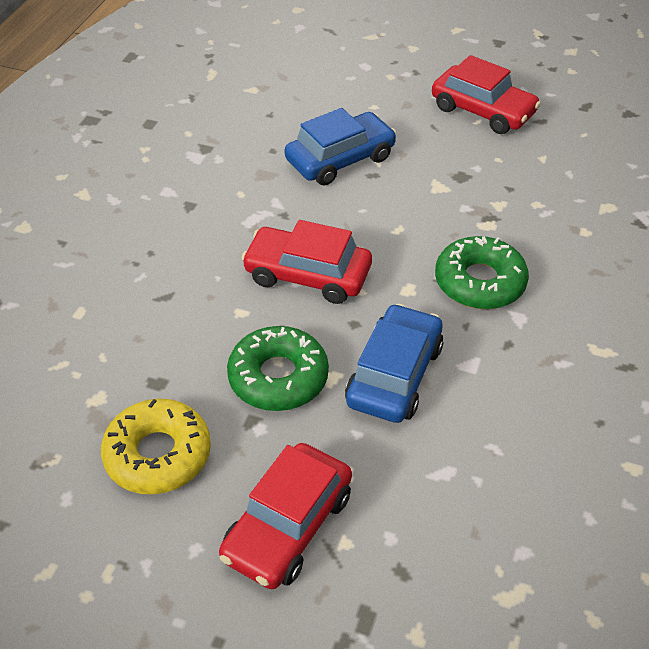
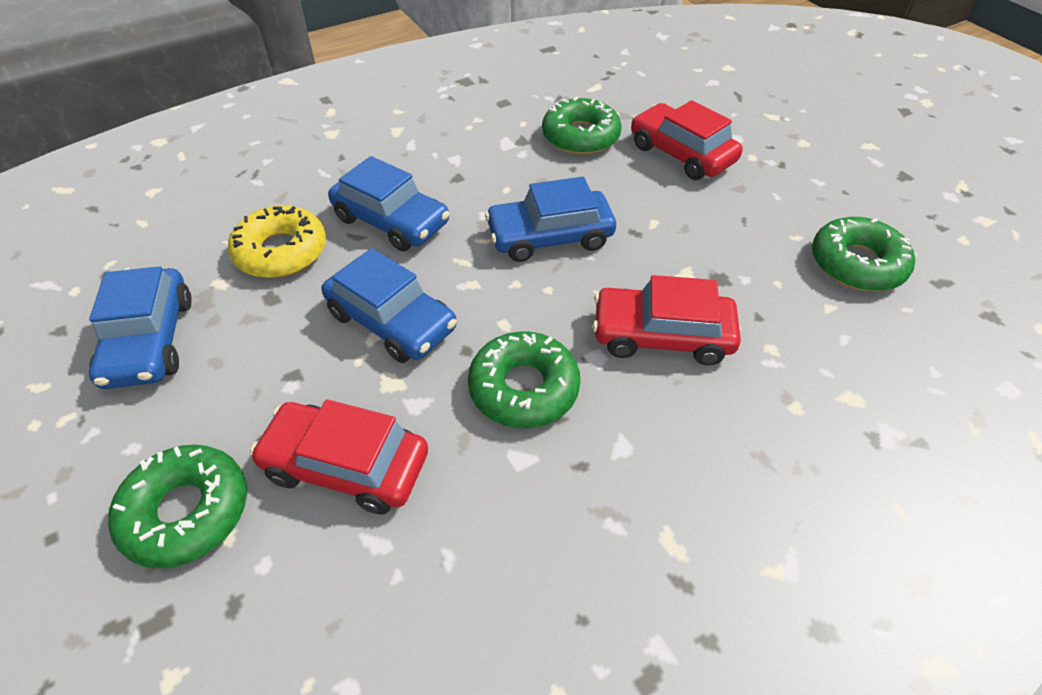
blue car: 2 -> 4
green donut: 2 -> 4

